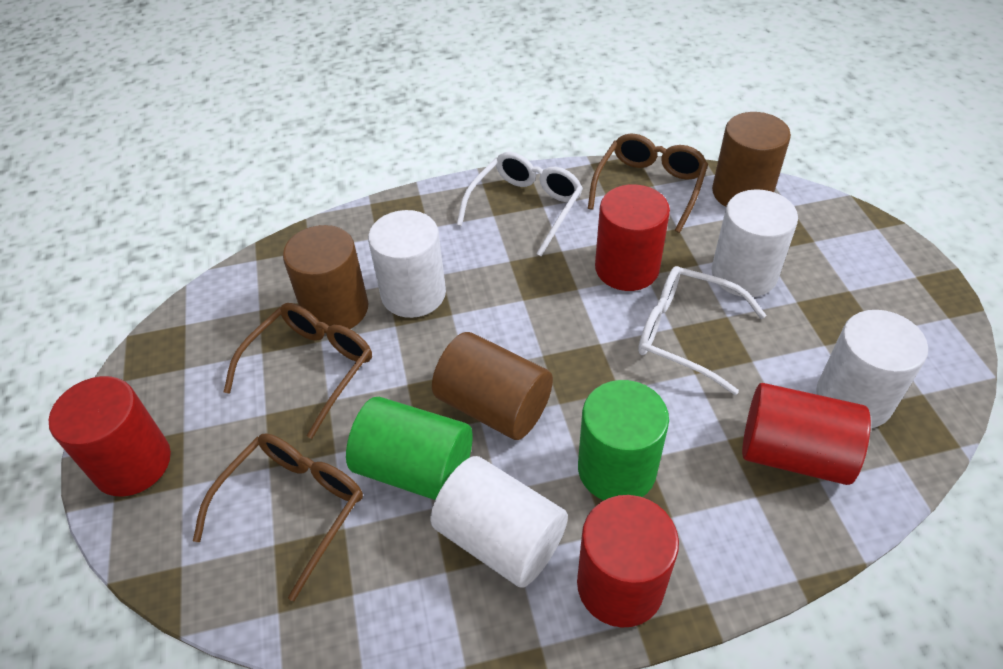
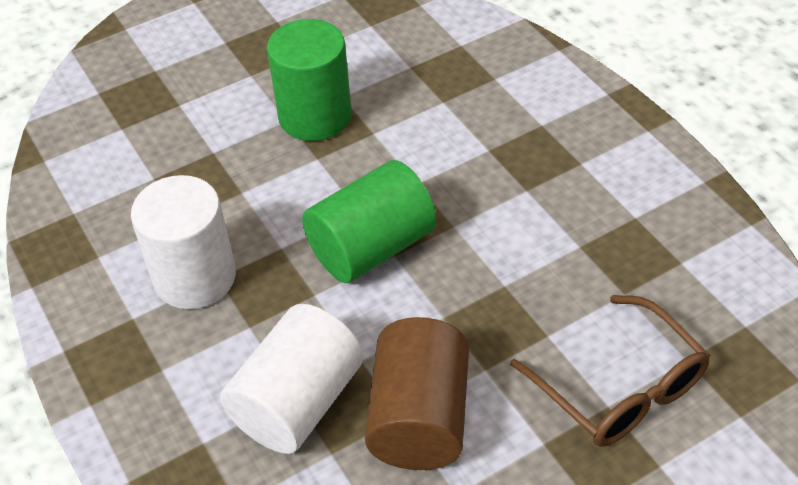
brown cylinder: 3 -> 1
brown glasses: 3 -> 1
red cylinder: 4 -> 0
white cylinder: 4 -> 2
white glasses: 2 -> 0

